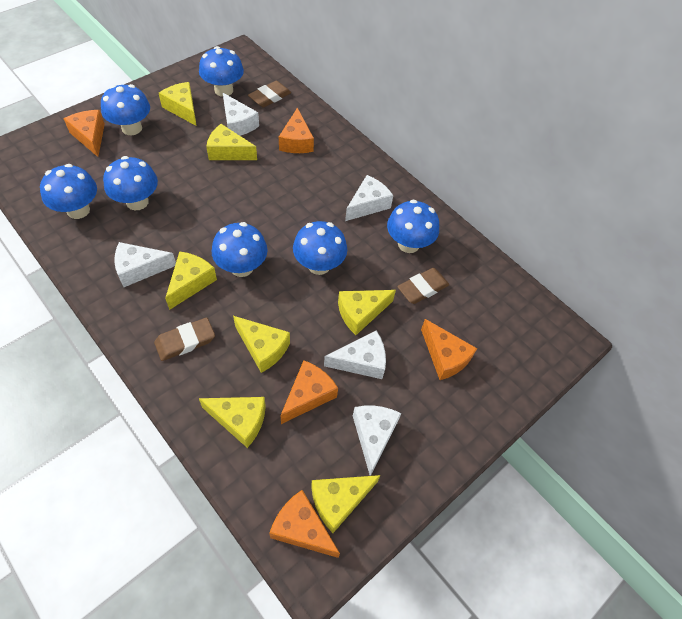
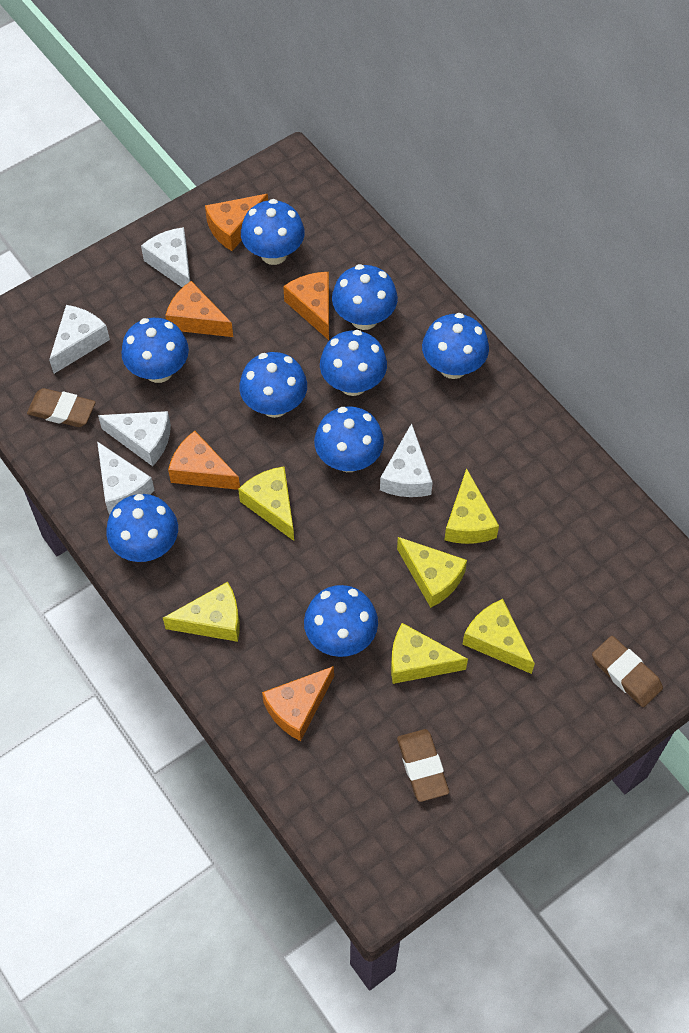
blue mushroom: 7 -> 9
yellow cheese: 7 -> 6

